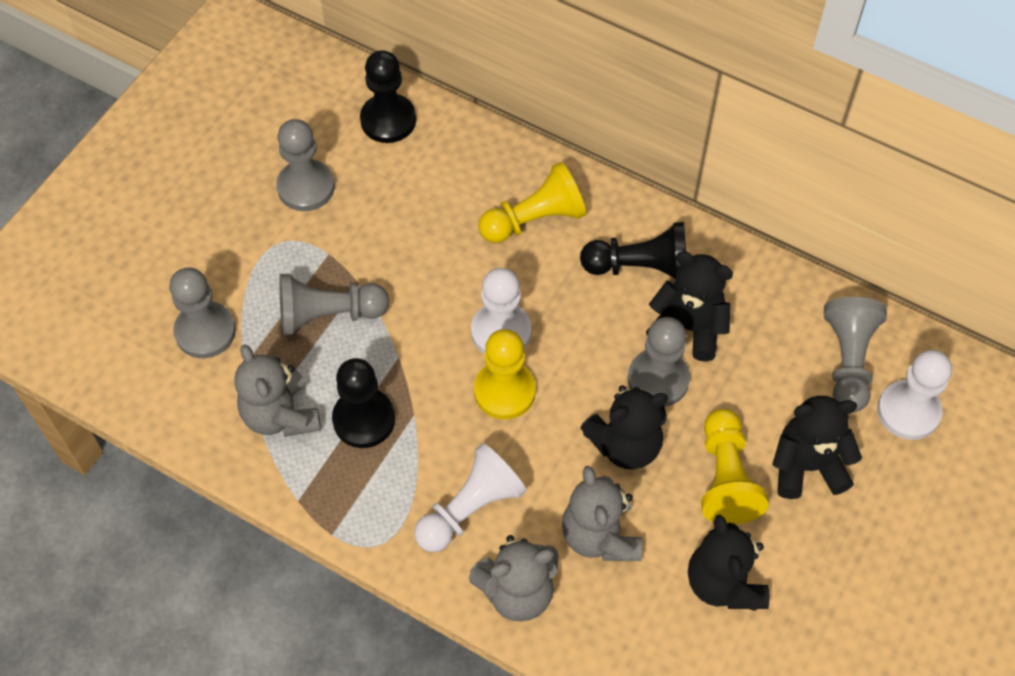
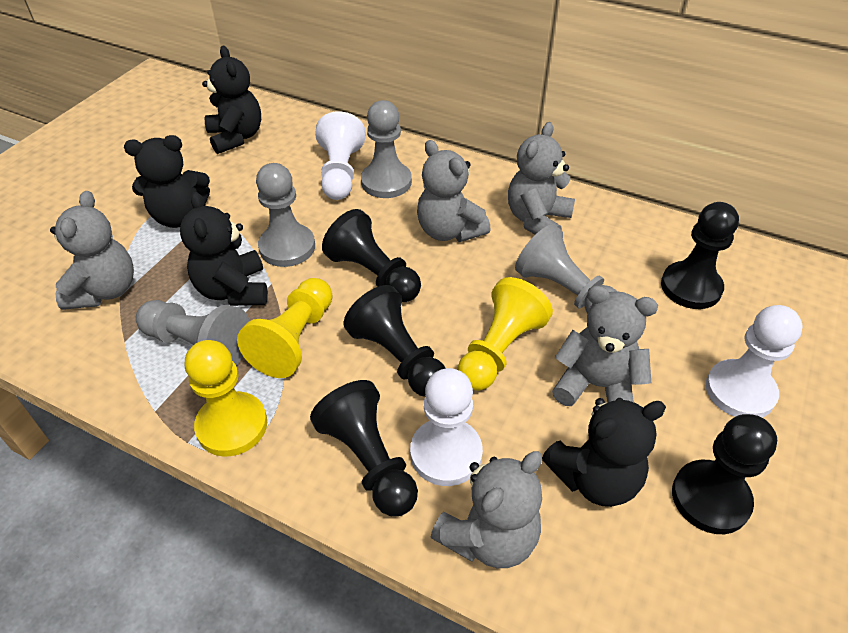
black pawn: 3 -> 5
grey pawn: 5 -> 4
grey teddy bear: 3 -> 5

